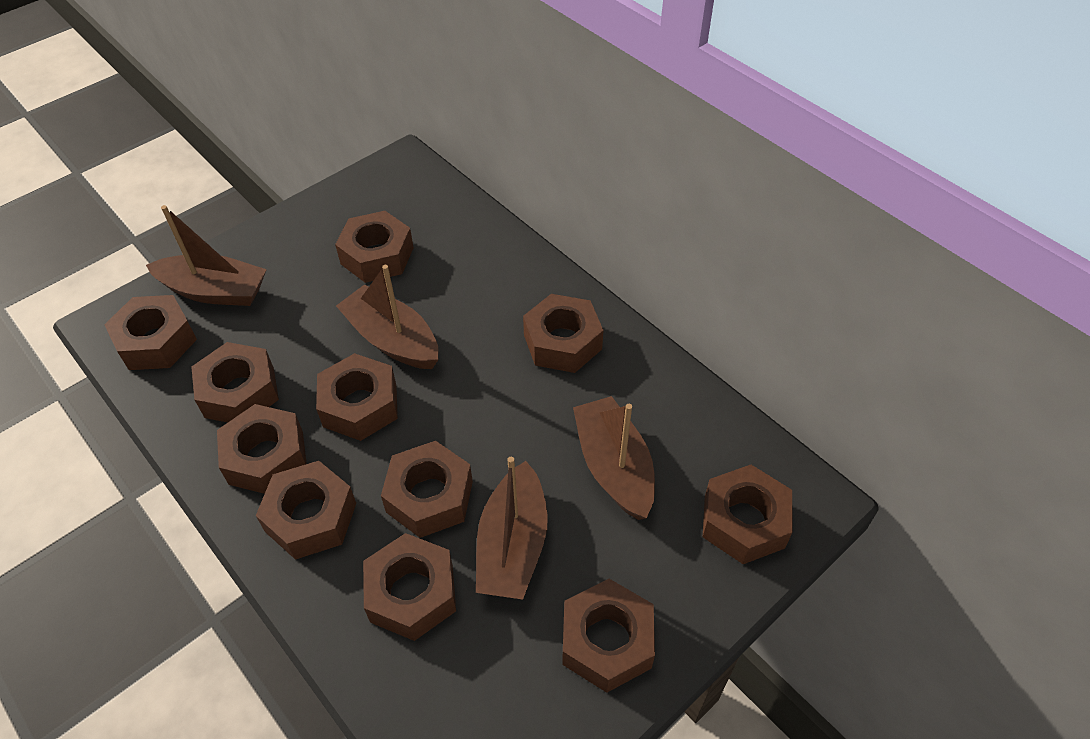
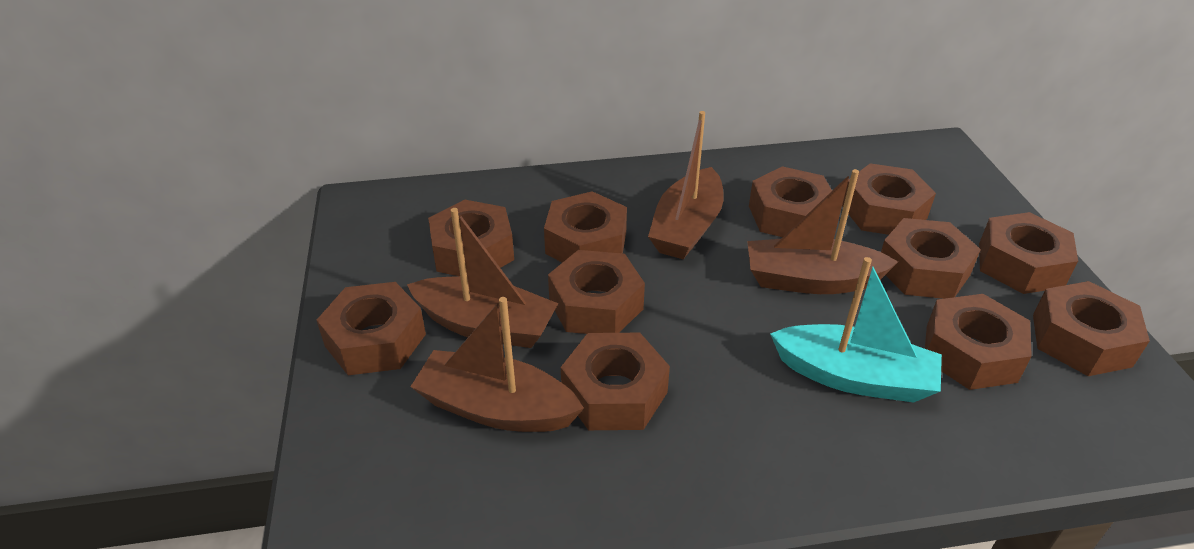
turquoise boat: 0 -> 1

